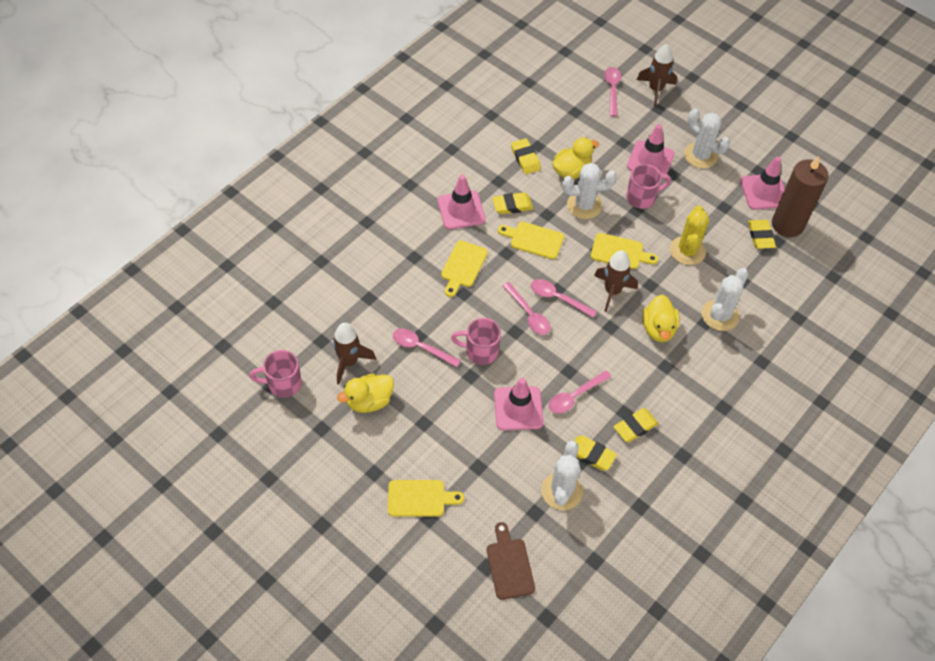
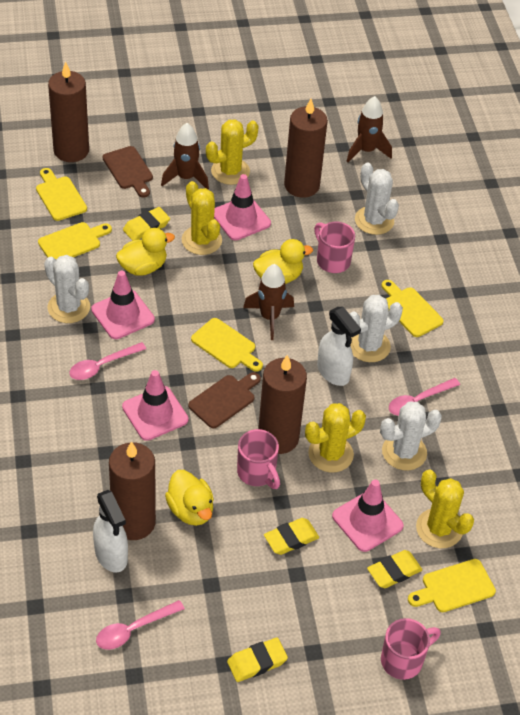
brown candle: 1 -> 4
brown cutting board: 1 -> 2
pink spoon: 5 -> 3
white spray bottle: 0 -> 2
yellow cactus: 1 -> 4
yellow cutting board: 4 -> 5
yellow eraser: 5 -> 4

